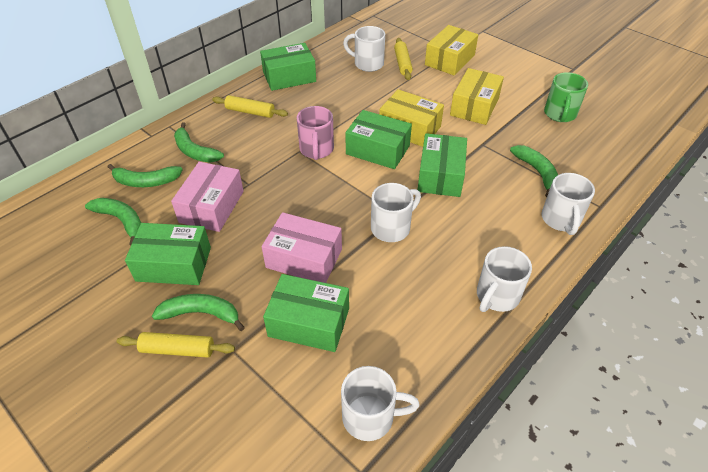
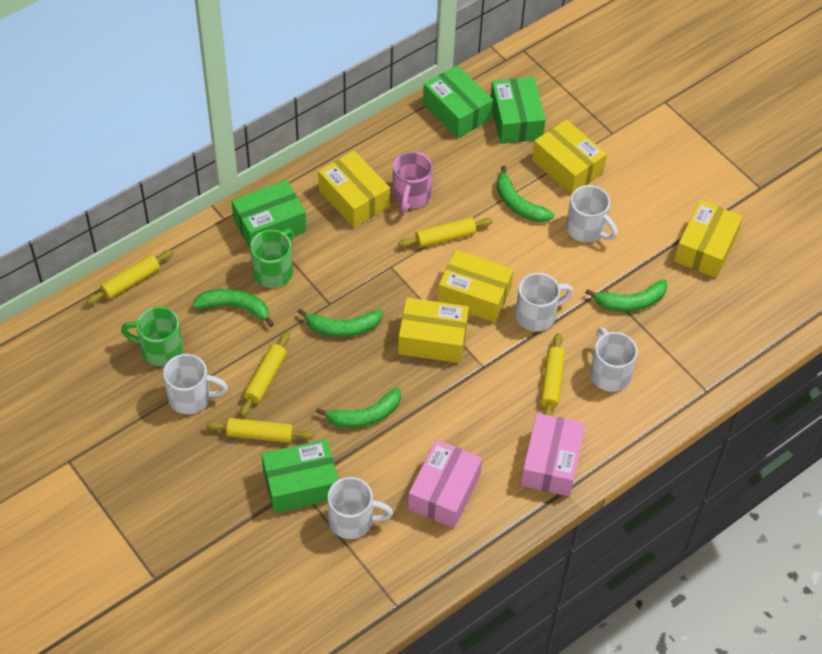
green box: 5 -> 4
green mug: 1 -> 2
yellow box: 3 -> 5
yellow rolling pin: 3 -> 5

